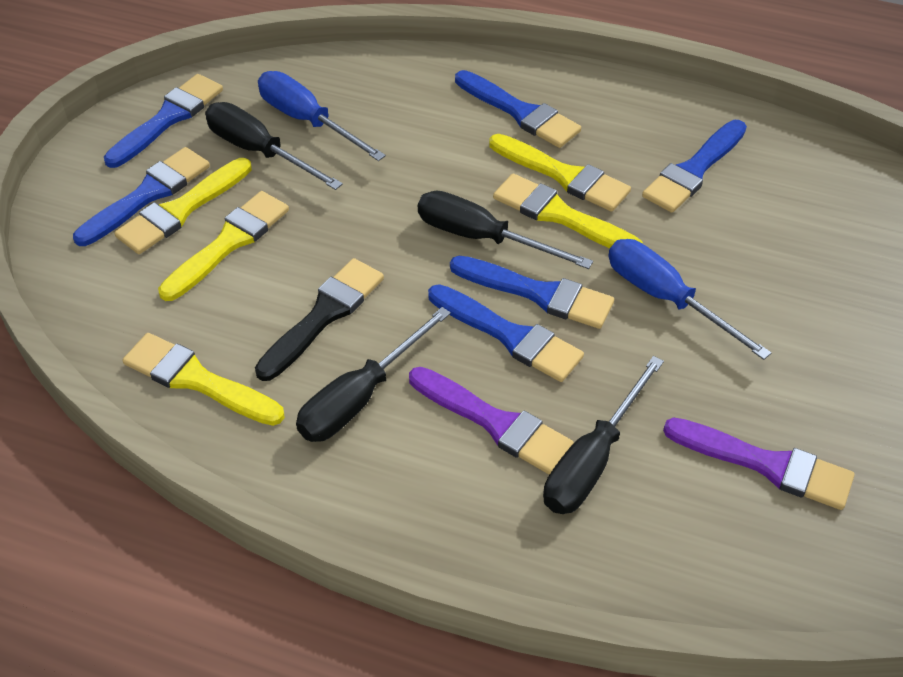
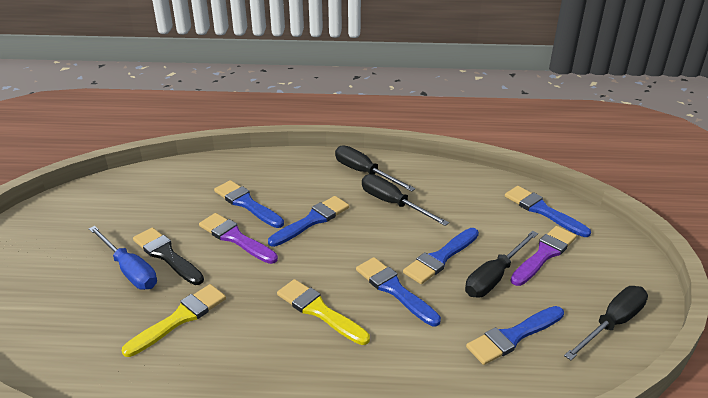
blue screwdriver: 2 -> 1
yellow brush: 5 -> 2

